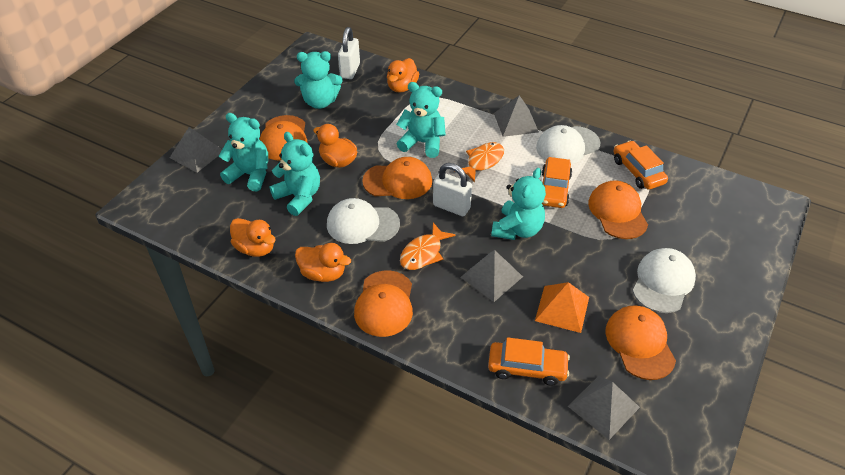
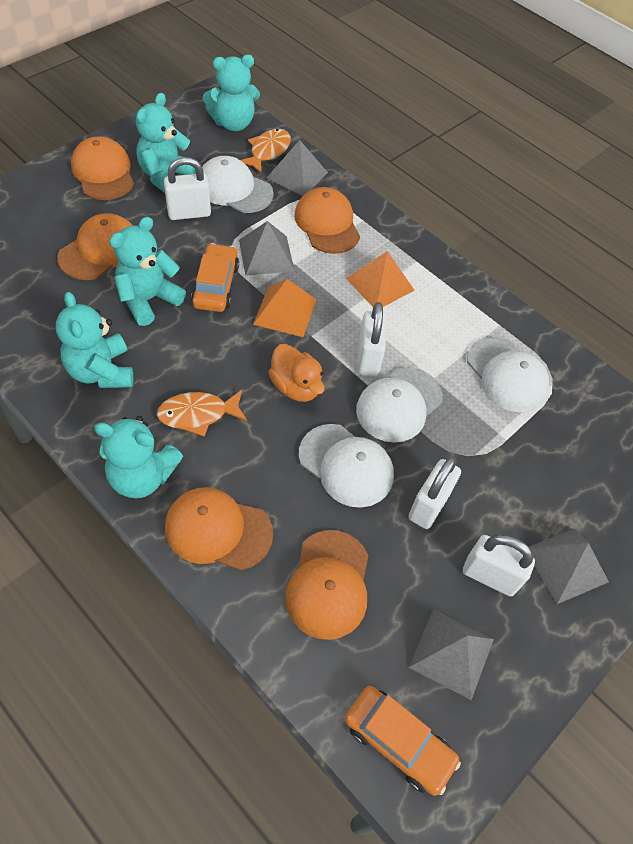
orange car: 3 -> 2
orange duck: 4 -> 1
orange pyramid: 1 -> 2
white cap: 3 -> 4
white padlock: 2 -> 4

